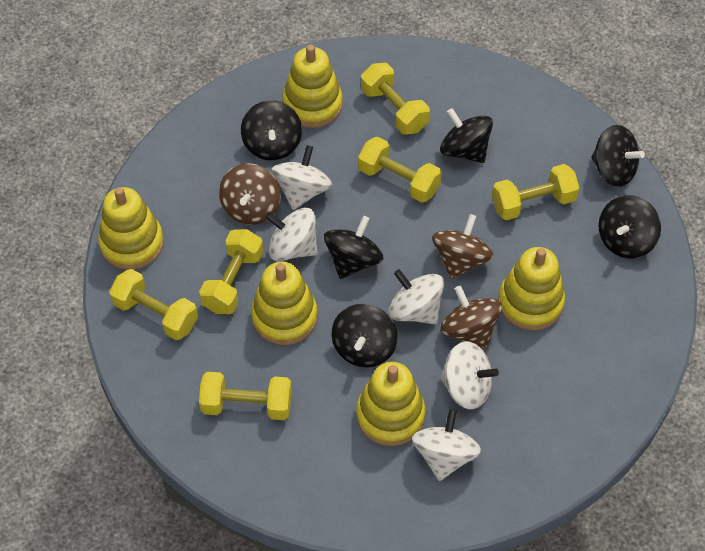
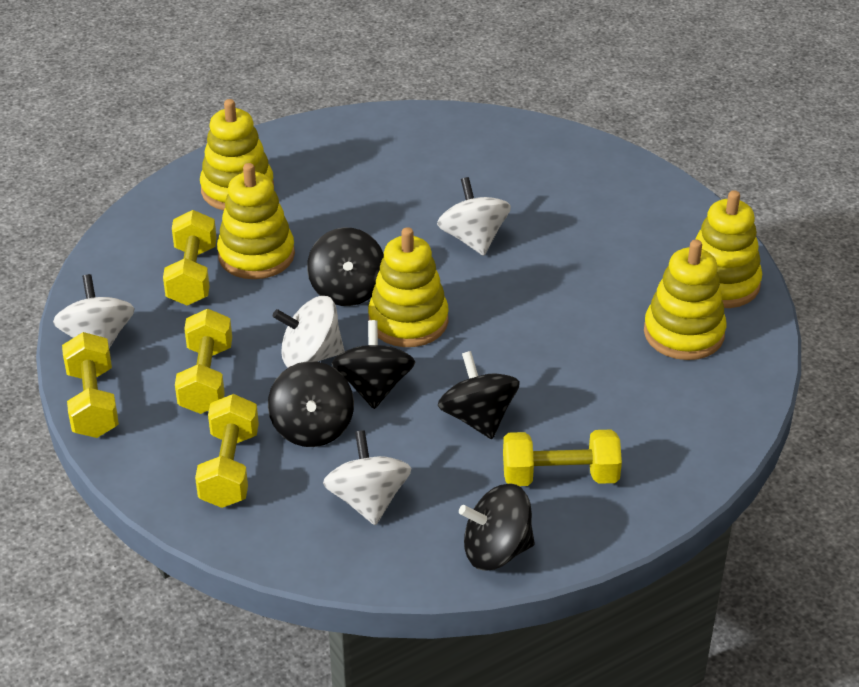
black spinning top: 6 -> 5
brown spinning top: 3 -> 0
white spinning top: 5 -> 4
yellow dumbbell: 6 -> 5

